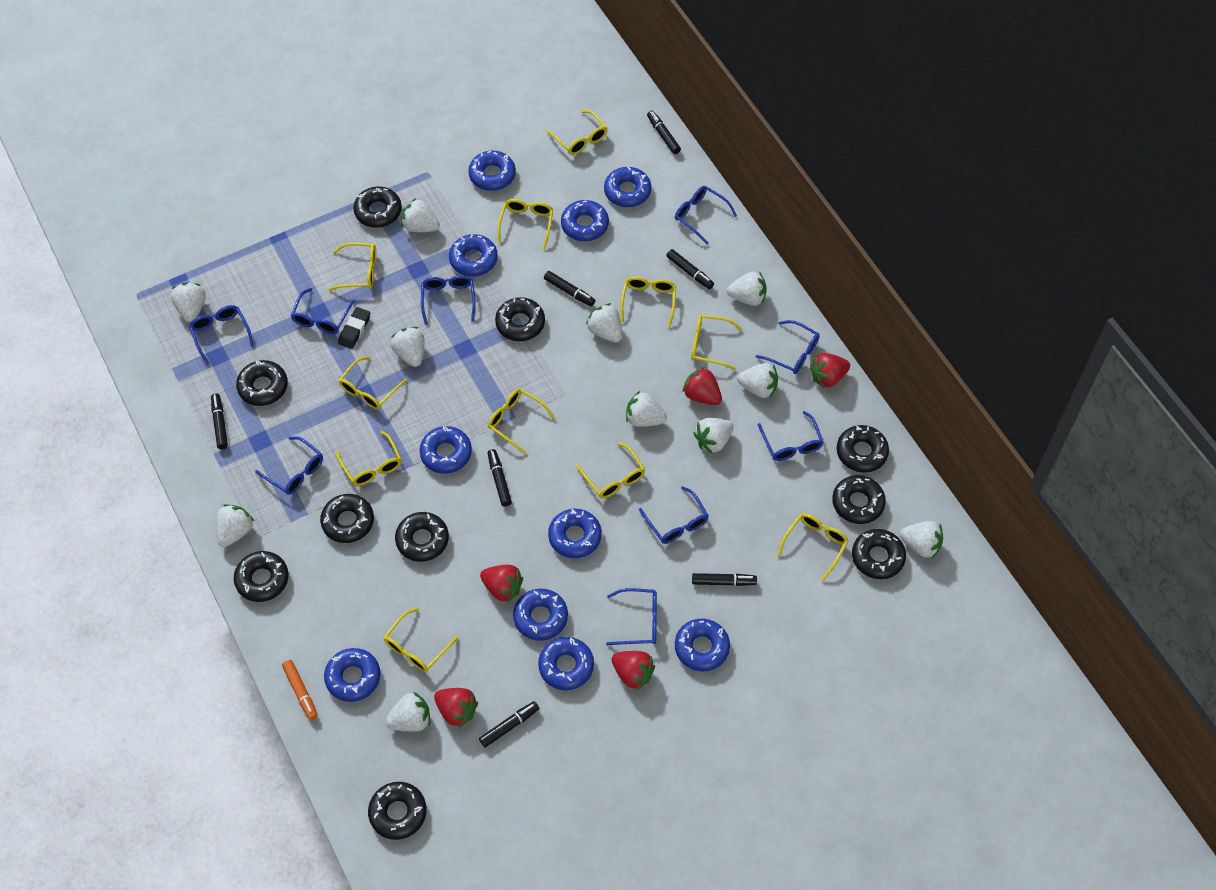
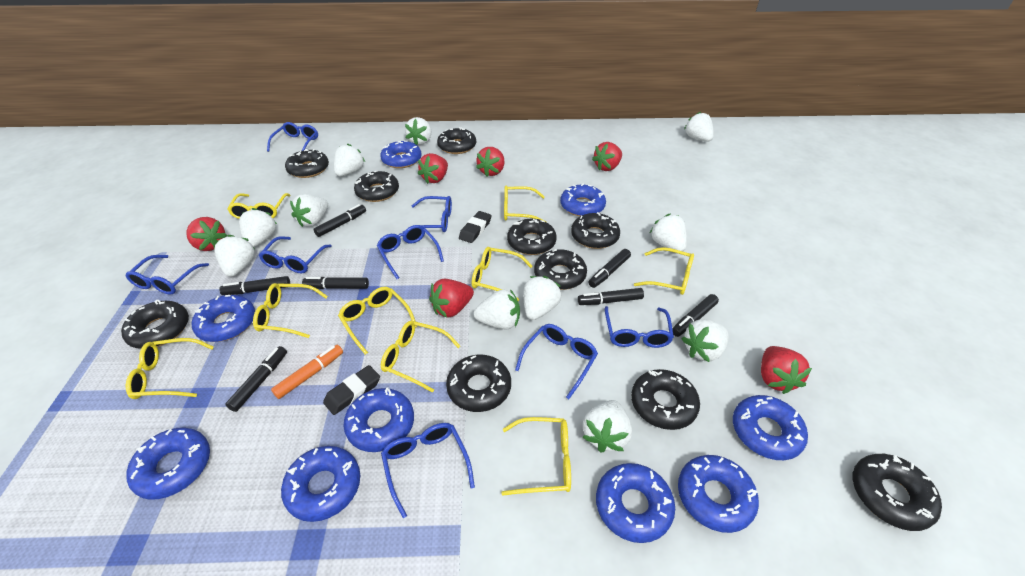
black eraser: 1 -> 2
blue donut: 10 -> 9
blue glasses: 9 -> 8
red strawberry: 5 -> 6
yellow glasses: 11 -> 9

